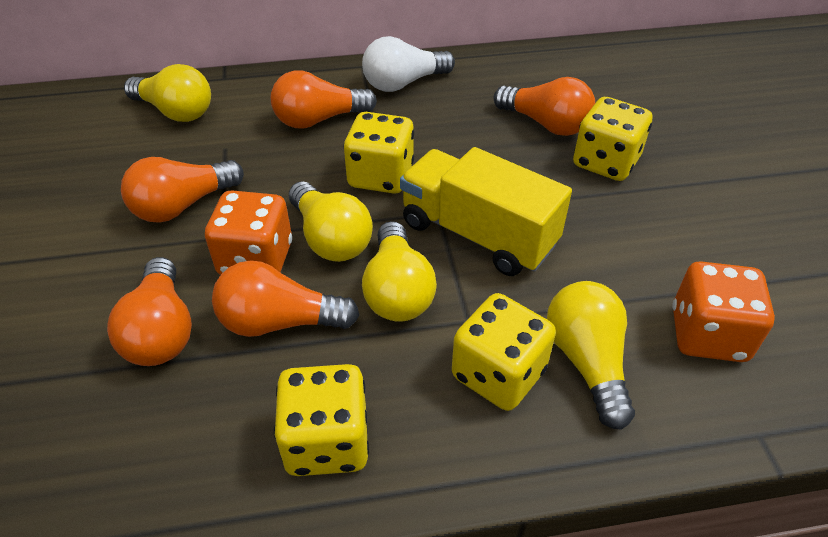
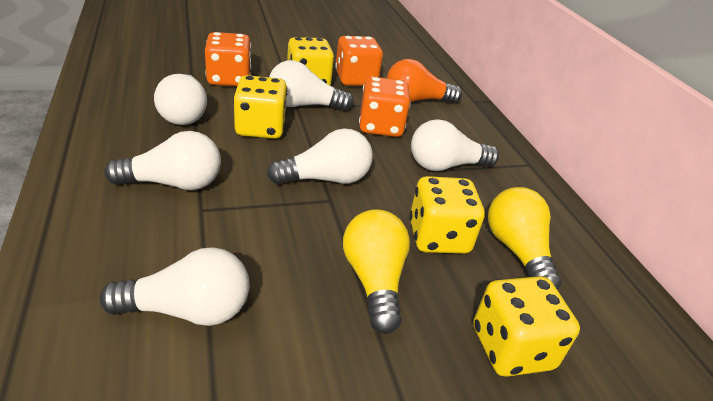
orange dice: 2 -> 3
orange light bulb: 5 -> 1
white light bulb: 1 -> 6
yellow light bulb: 4 -> 2
yellow truck: 1 -> 0

